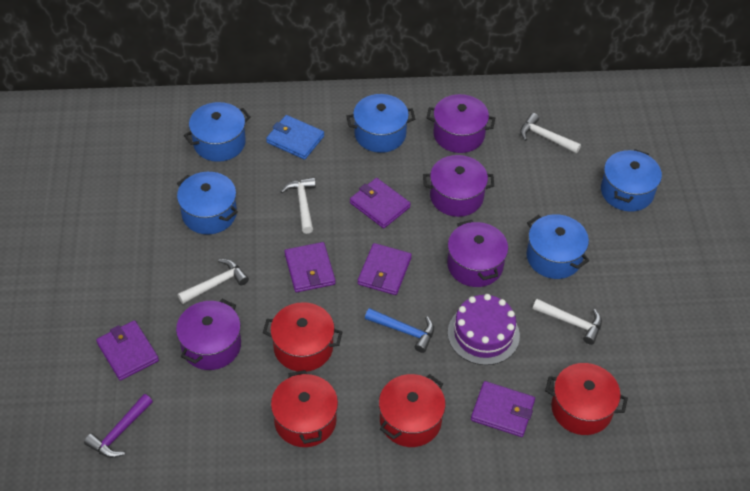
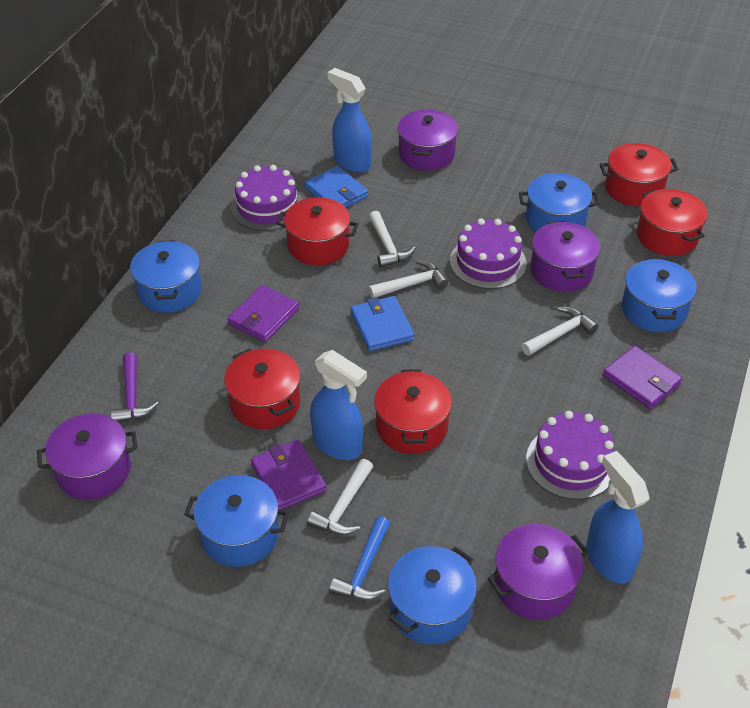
blue spray bottle: 0 -> 3
blue wallet: 1 -> 2
purple cake: 1 -> 3
purple wallet: 5 -> 3
red pot: 4 -> 5

